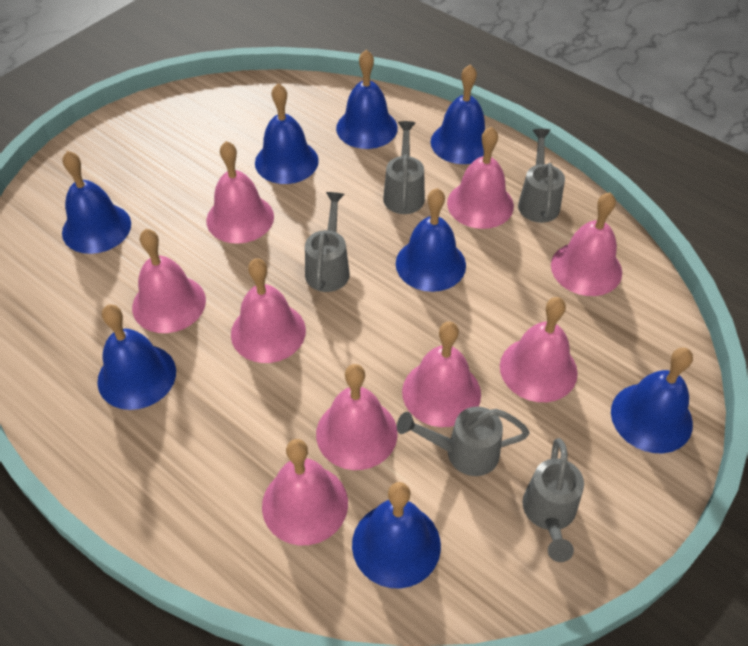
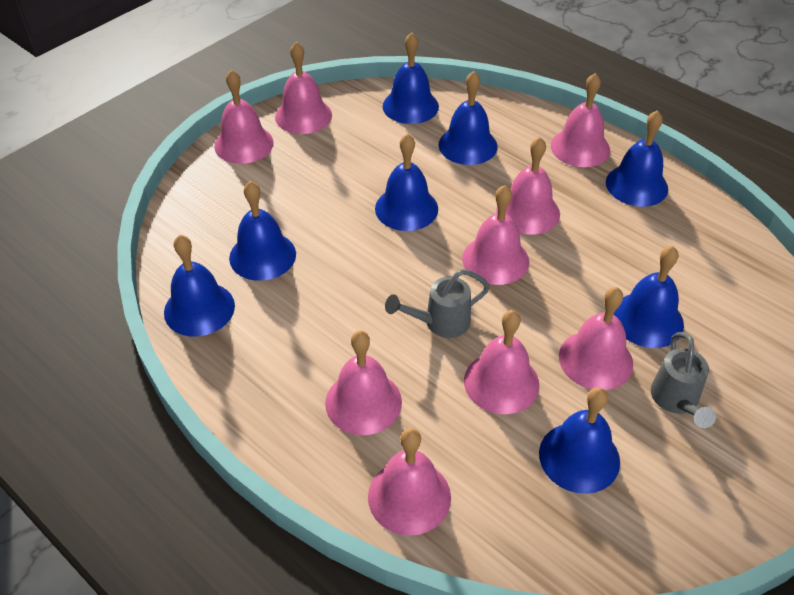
grey watering can: 5 -> 2

